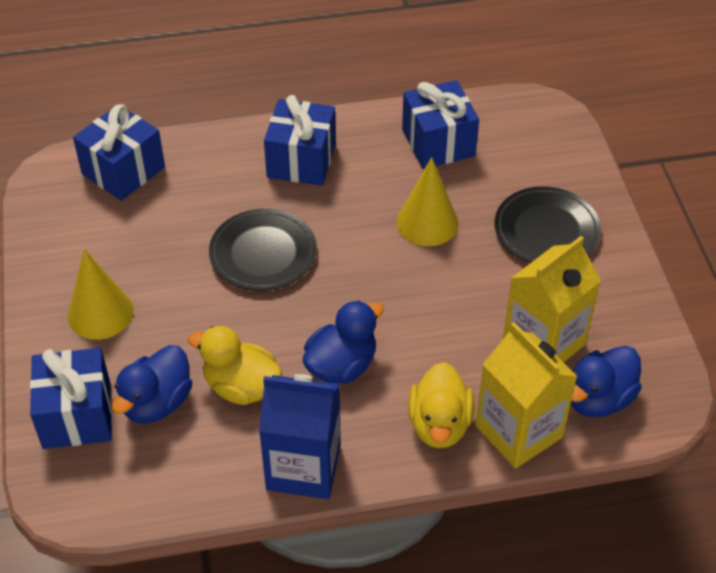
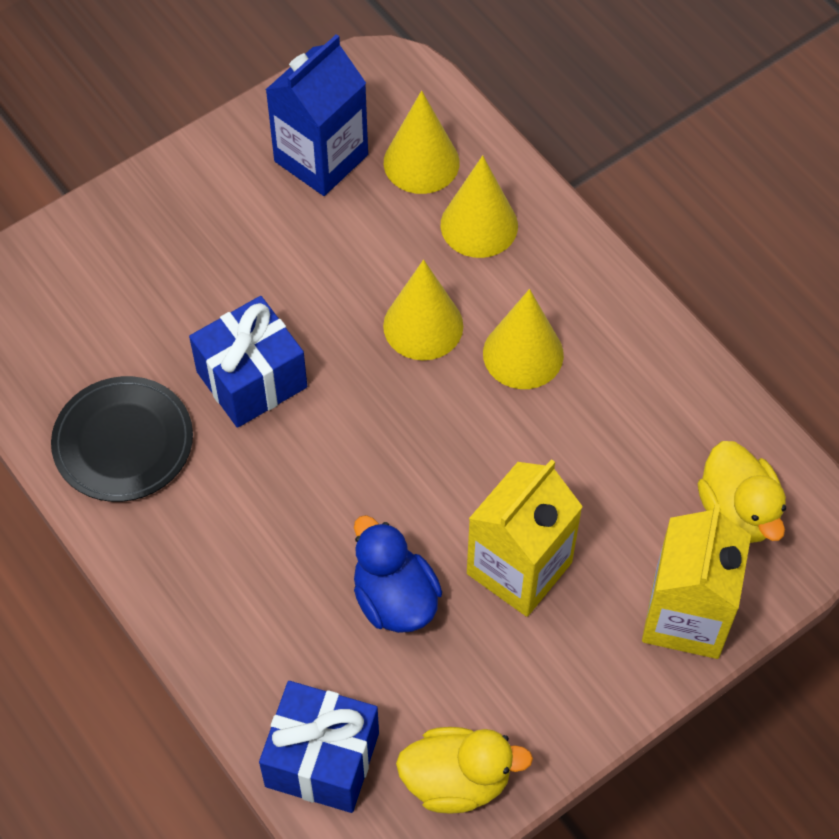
black plate: 2 -> 1
blue duck: 3 -> 1
blue gift: 4 -> 2
yellow cone: 2 -> 4

